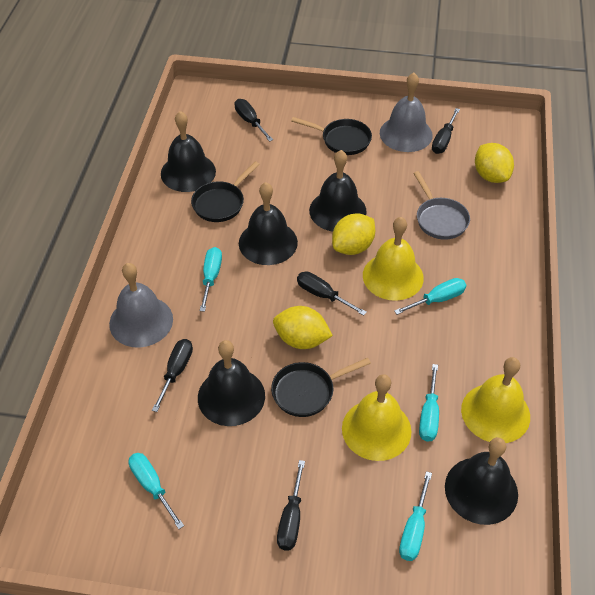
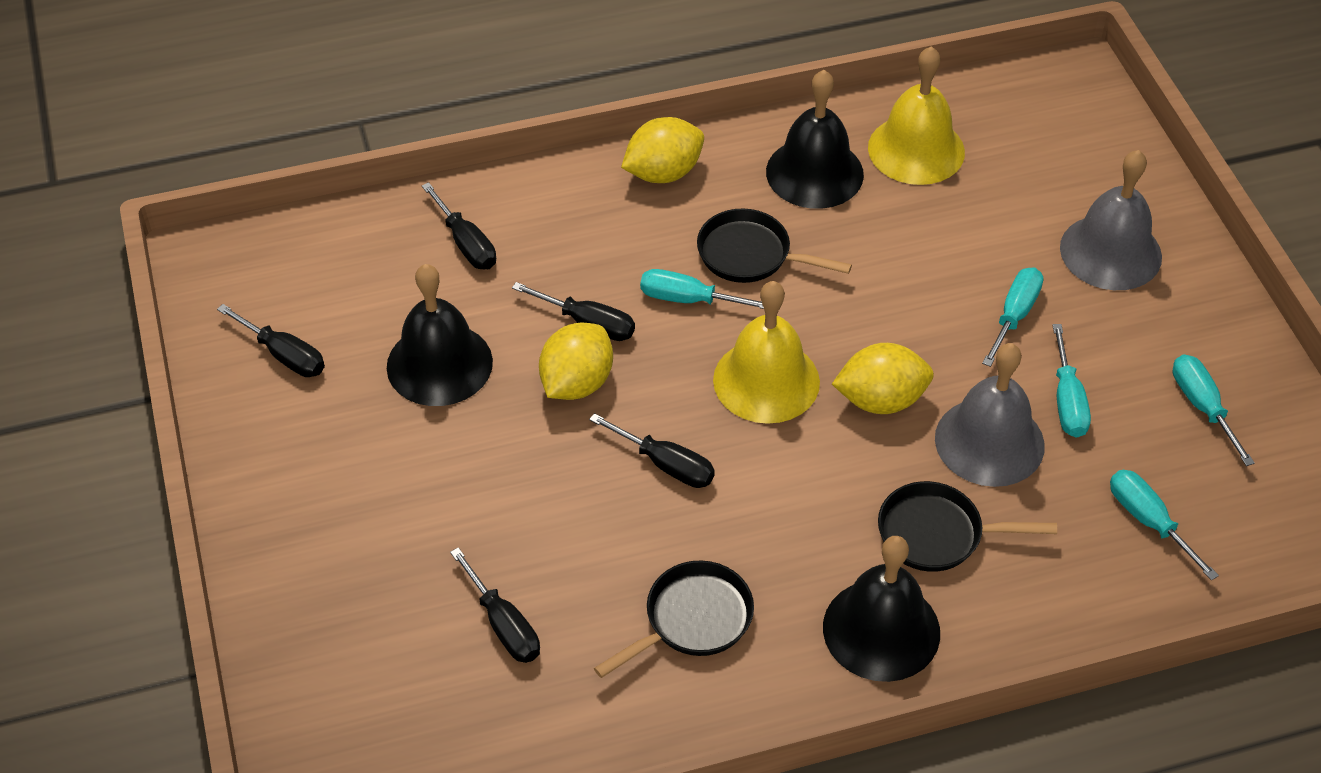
black bell: 5 -> 3
grey pan: 1 -> 0
yellow bell: 3 -> 2

